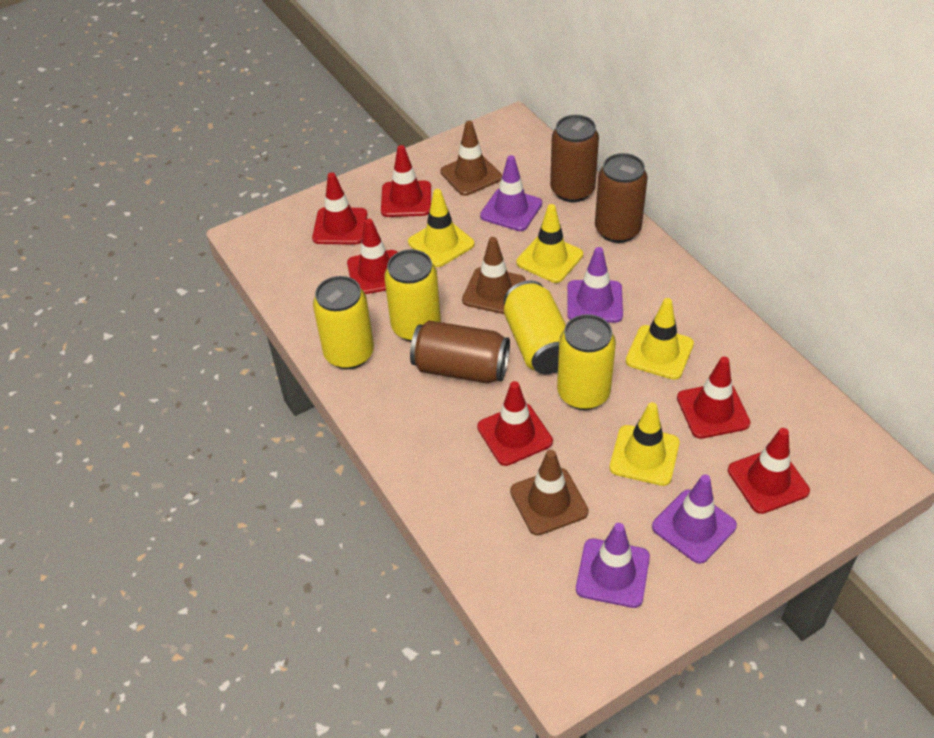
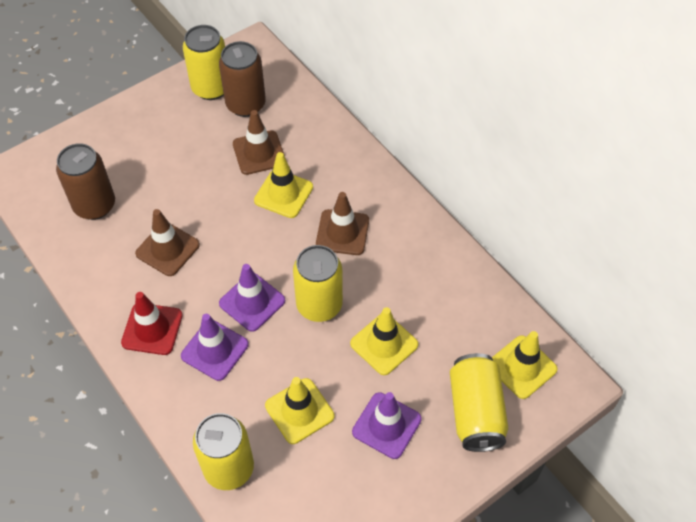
brown can: 3 -> 2
purple traffic cone: 4 -> 3
red traffic cone: 6 -> 1

